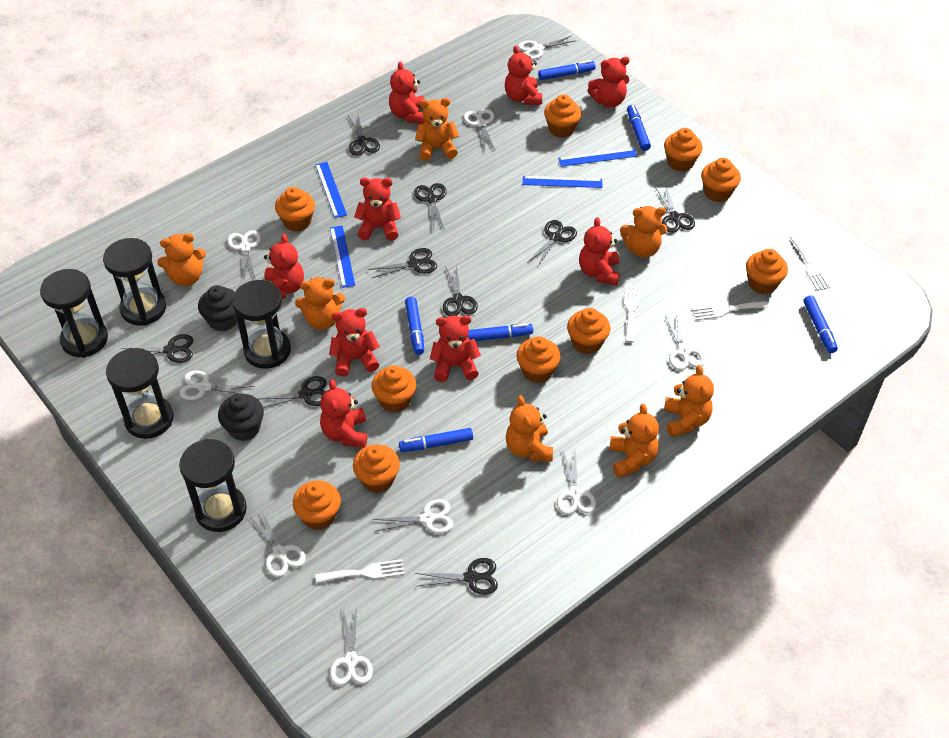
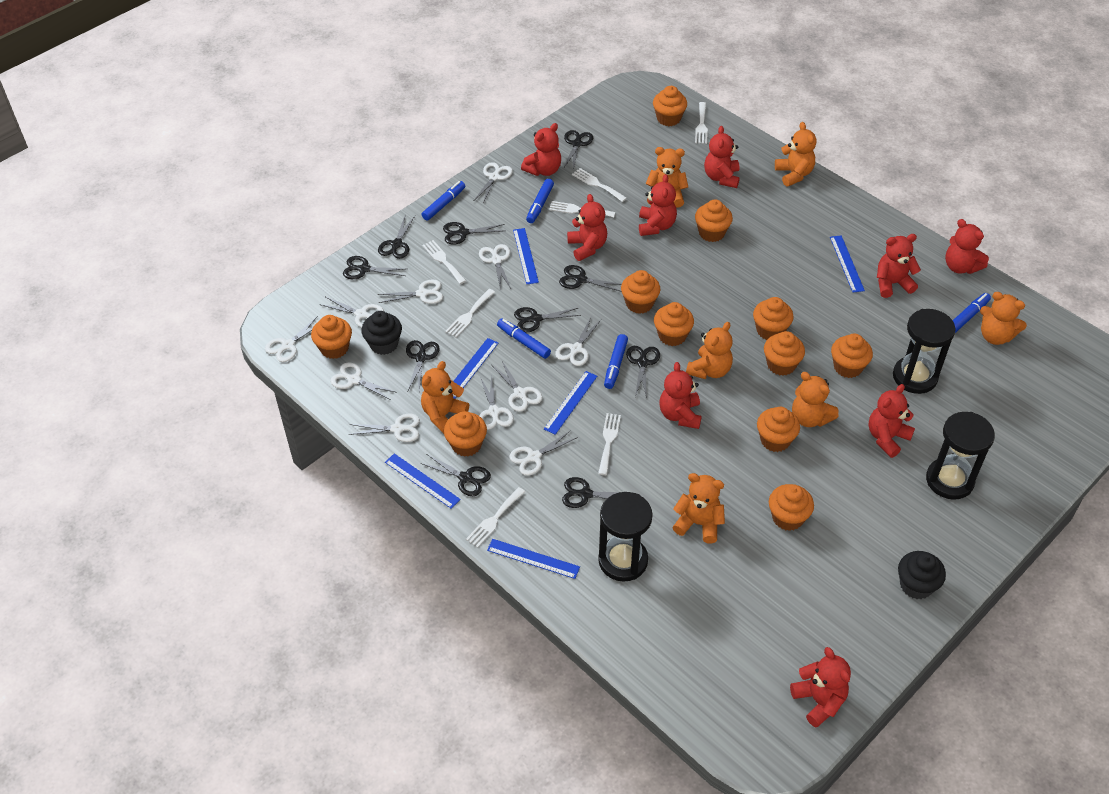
black hourglass: 5 -> 3
black scissors: 9 -> 10
blue marker: 6 -> 5
blue ruler: 4 -> 6
orange cupcake: 10 -> 11
white fork: 4 -> 7
white scissors: 9 -> 11

